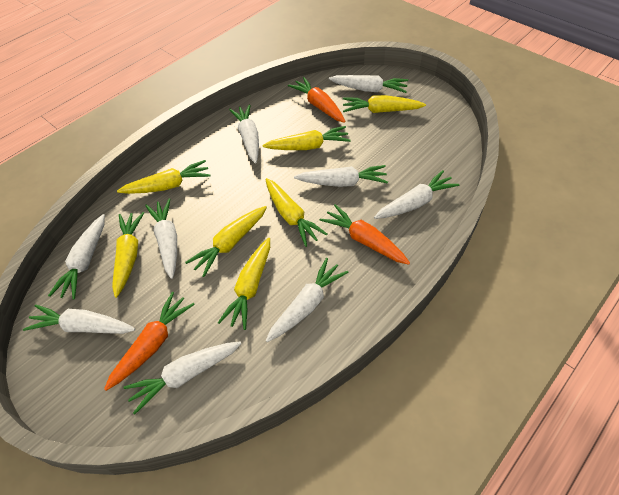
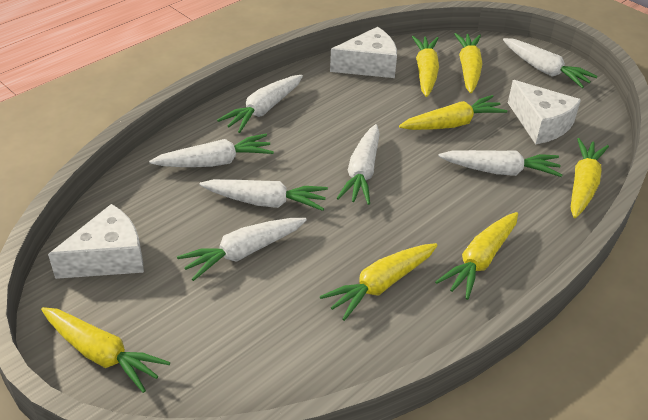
orange carrot: 3 -> 0
white carrot: 9 -> 7
white cheese: 0 -> 3

